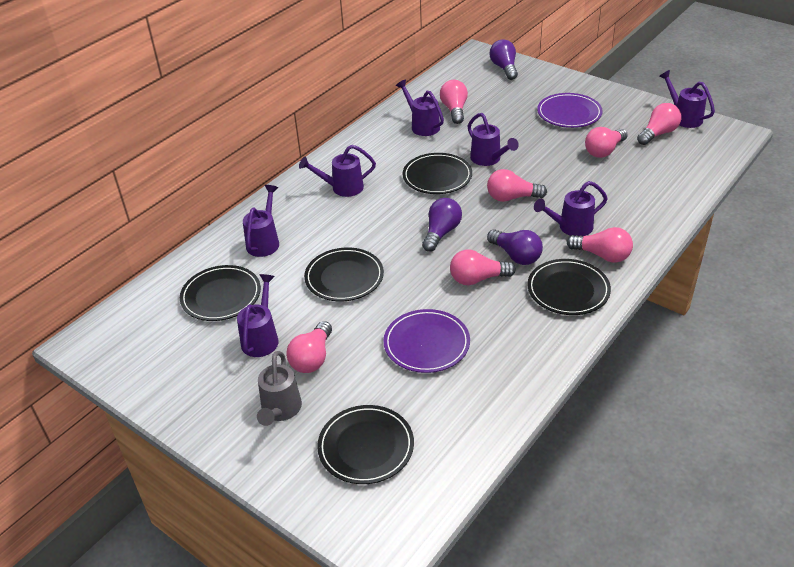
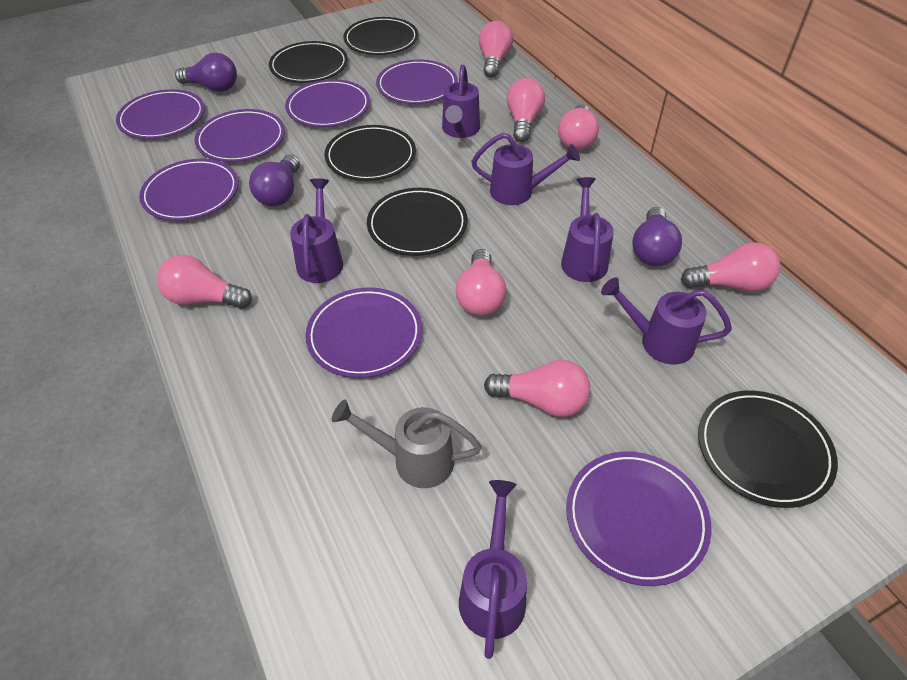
purple plate: 2 -> 7
purple watering can: 7 -> 6

